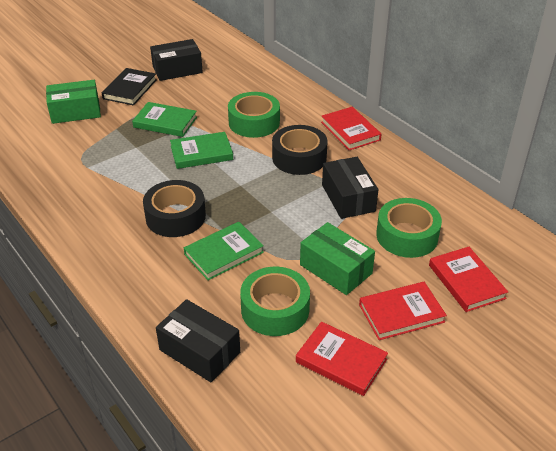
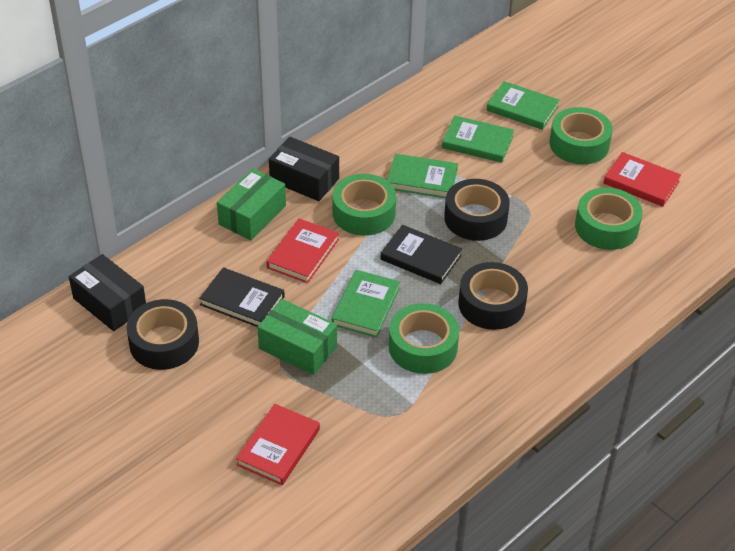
black book: 1 -> 2
black box: 3 -> 2
black tape: 2 -> 3
green book: 3 -> 4
green tape: 3 -> 4
red book: 4 -> 3

